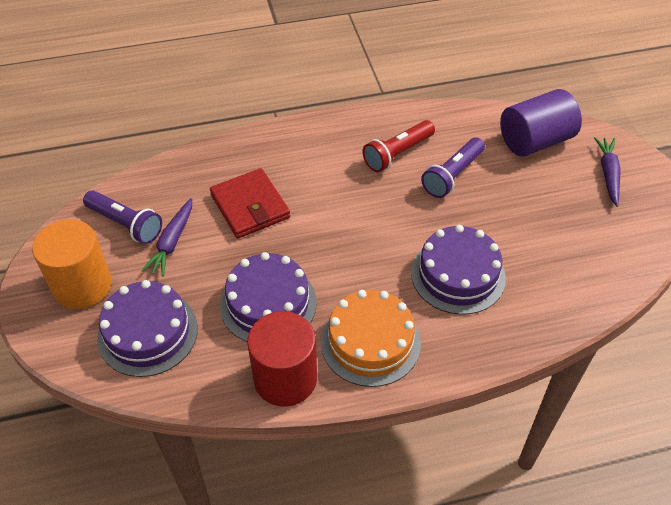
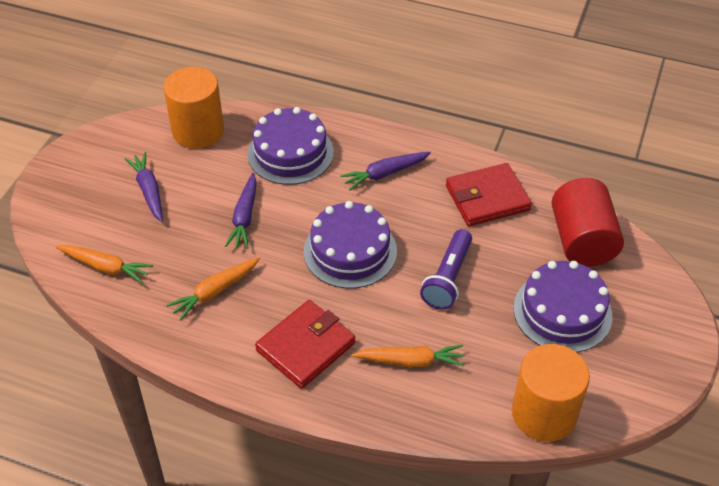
orange cake: 1 -> 0
orange carrot: 0 -> 3
orange cylinder: 1 -> 2
purple carrot: 2 -> 3
purple cylinder: 1 -> 0
purple flashlight: 2 -> 1
red flashlight: 1 -> 0
red wallet: 1 -> 2

